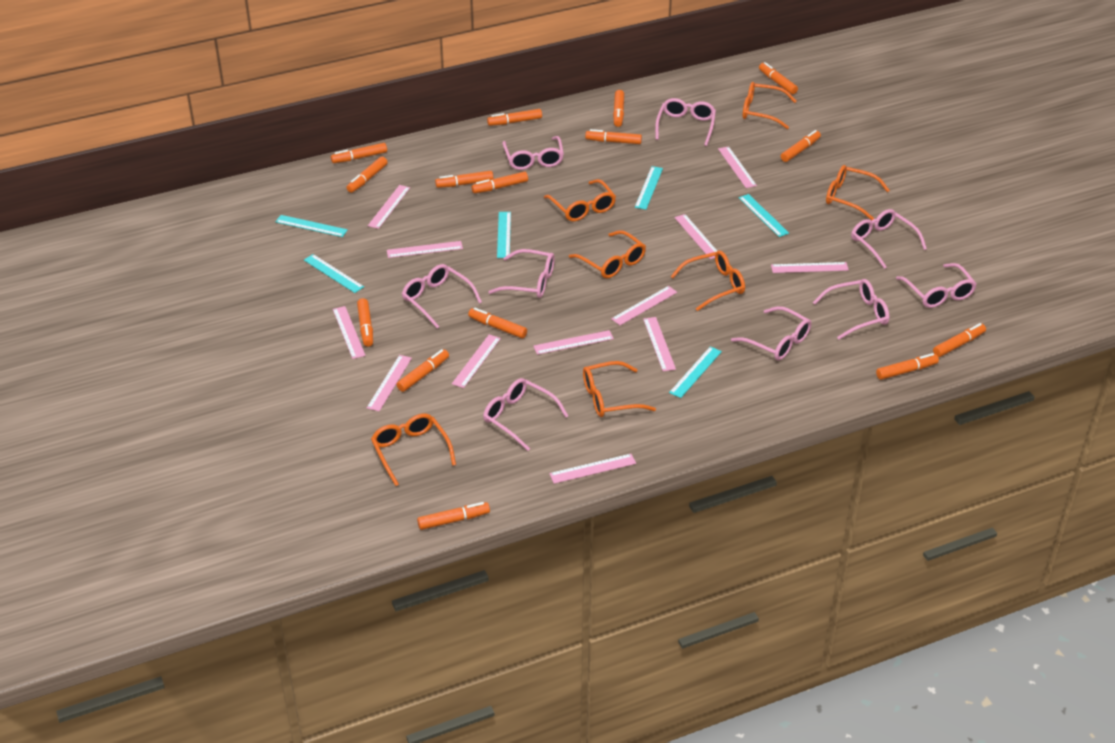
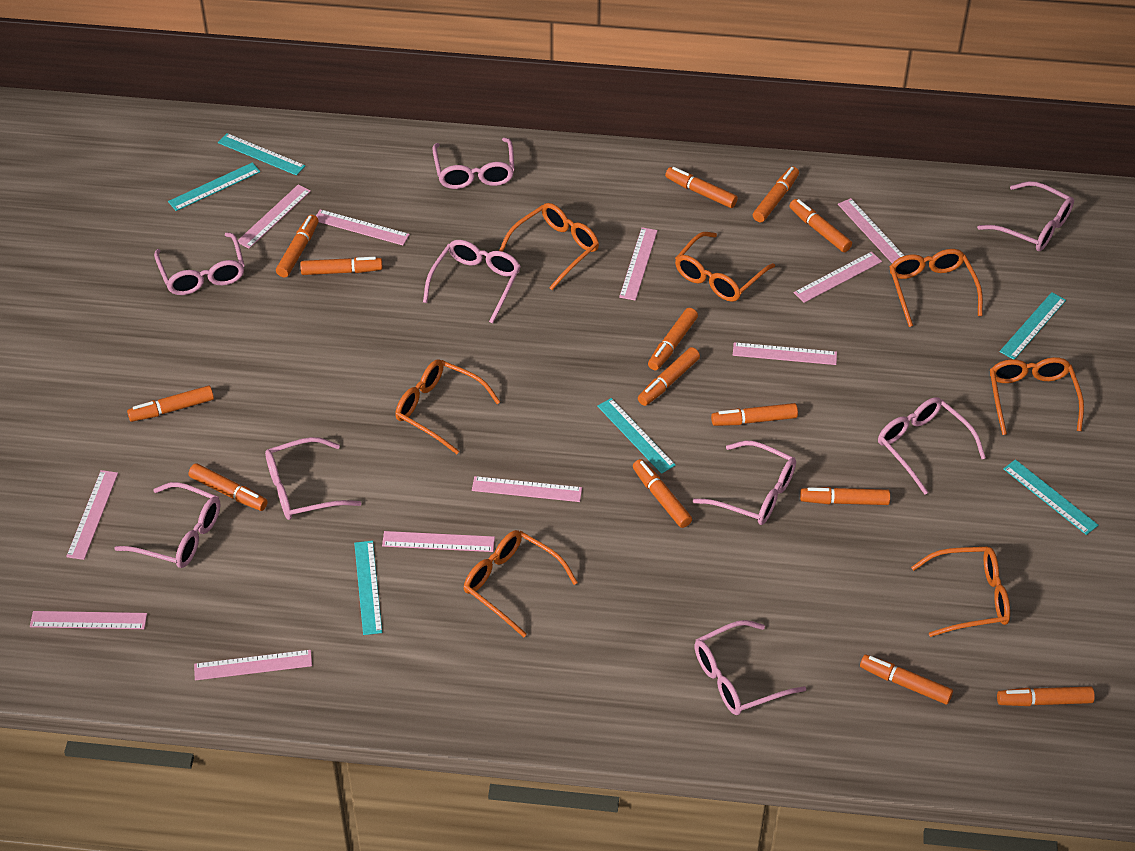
orange marker: 15 -> 14
pink ruler: 12 -> 11

